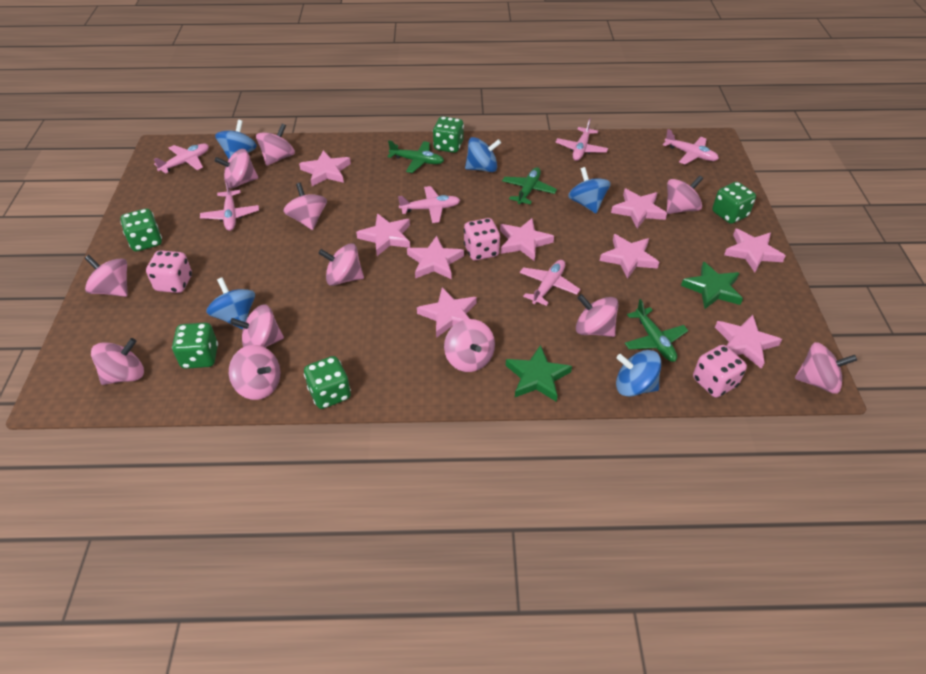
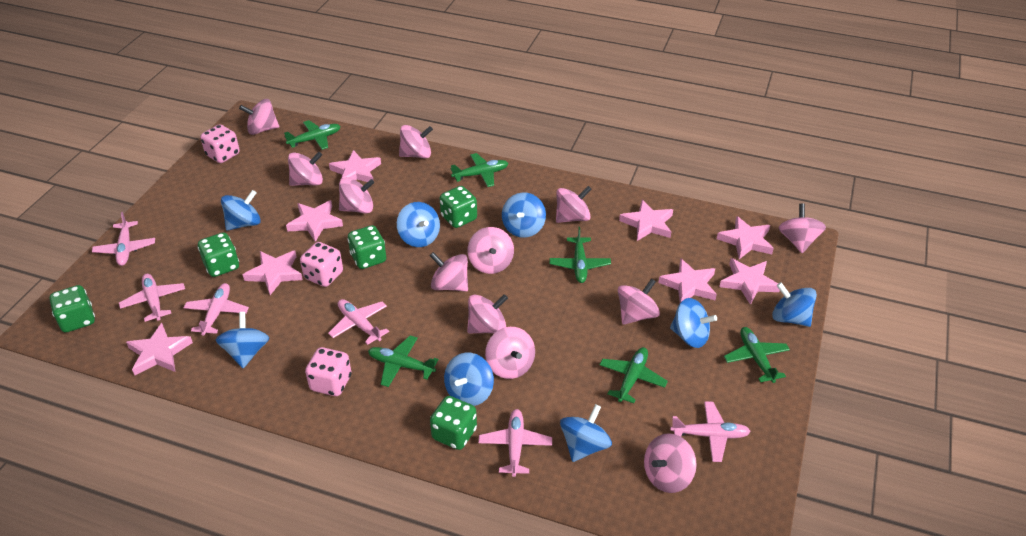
blue spinning top: 5 -> 8
green plane: 3 -> 6
green star: 2 -> 0
pink star: 9 -> 8

